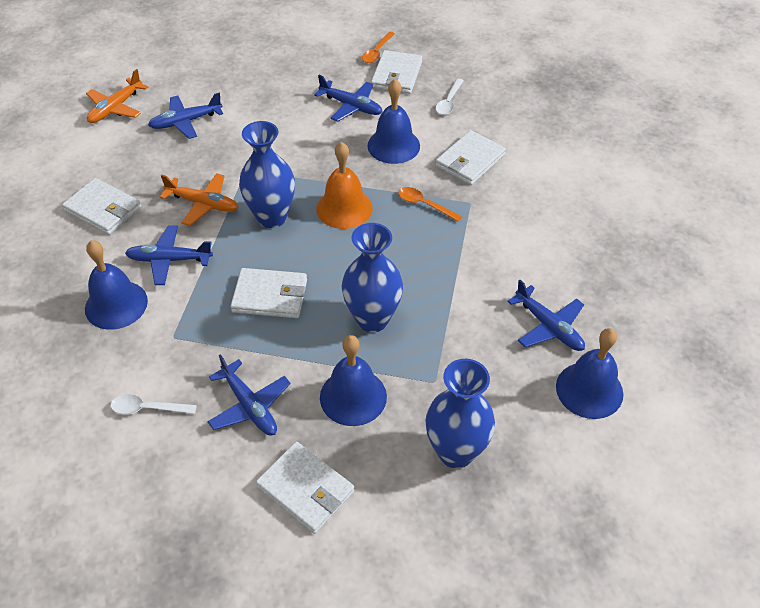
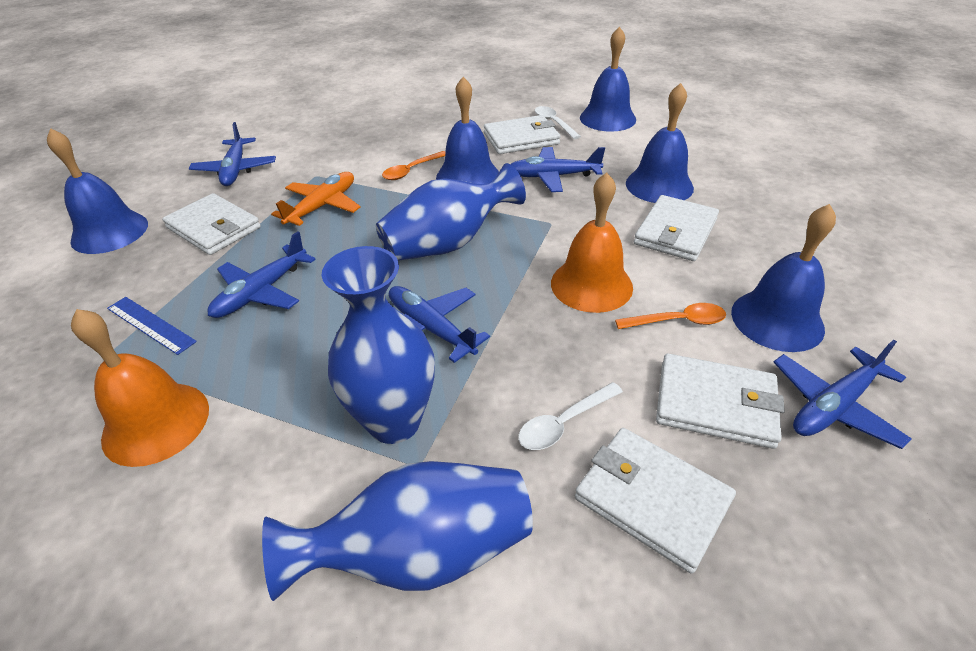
blue bell: 4 -> 5
blue ruler: 0 -> 1
orange bell: 1 -> 2
orange plane: 2 -> 1

